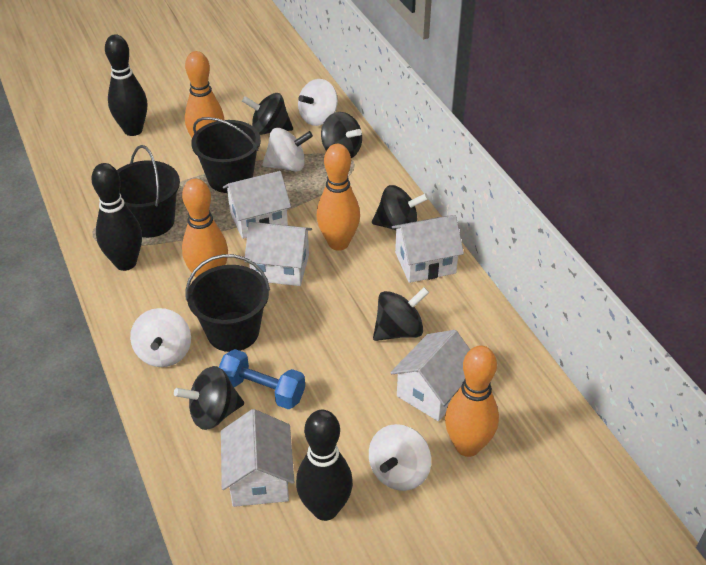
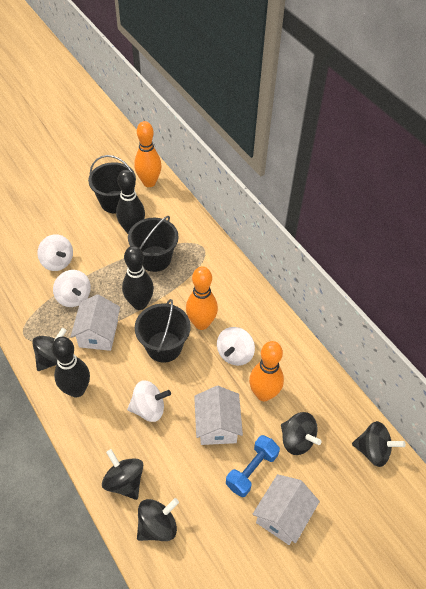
orange bowling pin: 4 -> 3
white house: 5 -> 3

